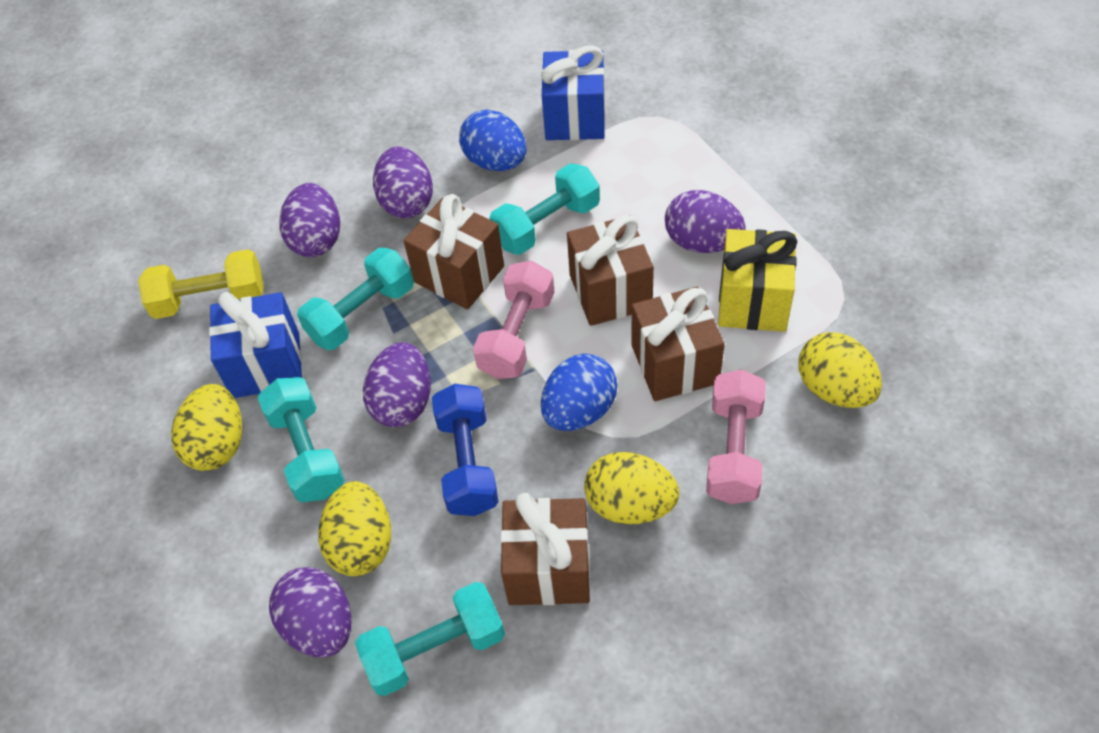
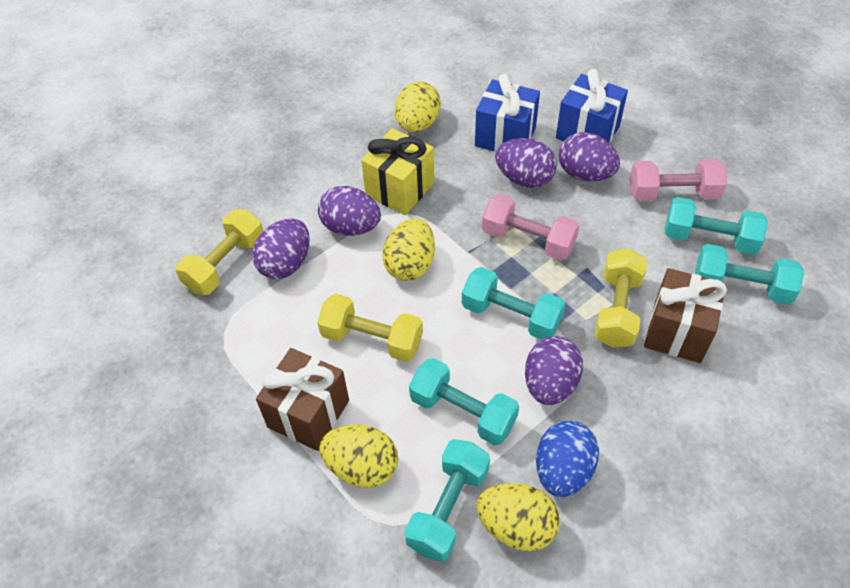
blue dumbbell: 1 -> 0
blue egg: 2 -> 1
brown gift: 4 -> 2
turquoise dumbbell: 4 -> 5
yellow dumbbell: 1 -> 3

